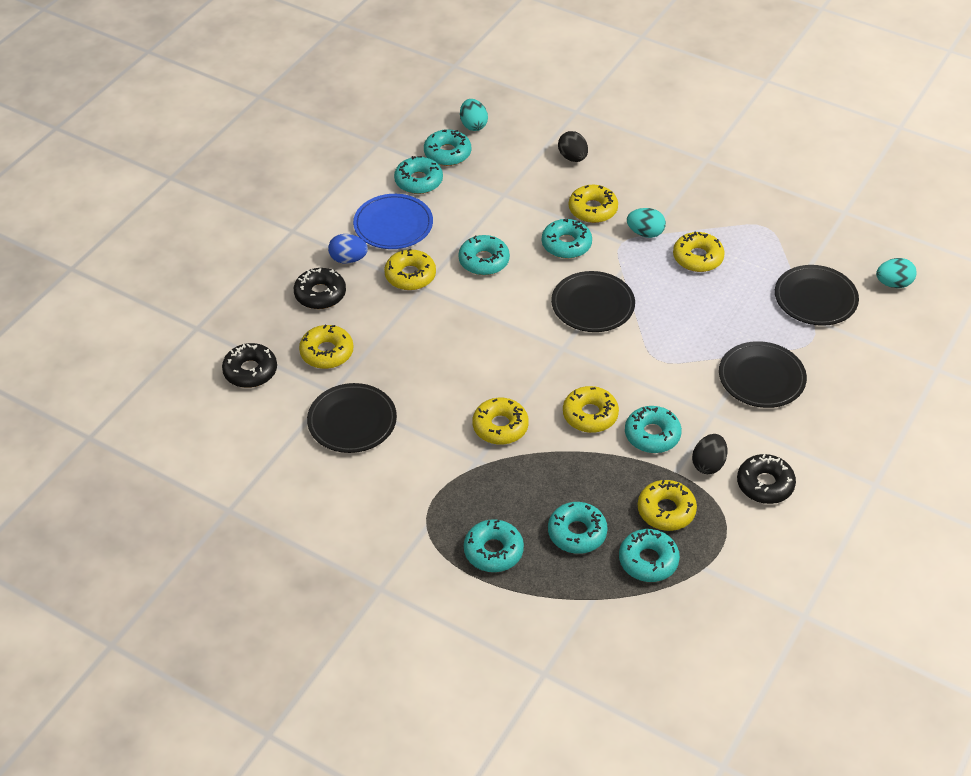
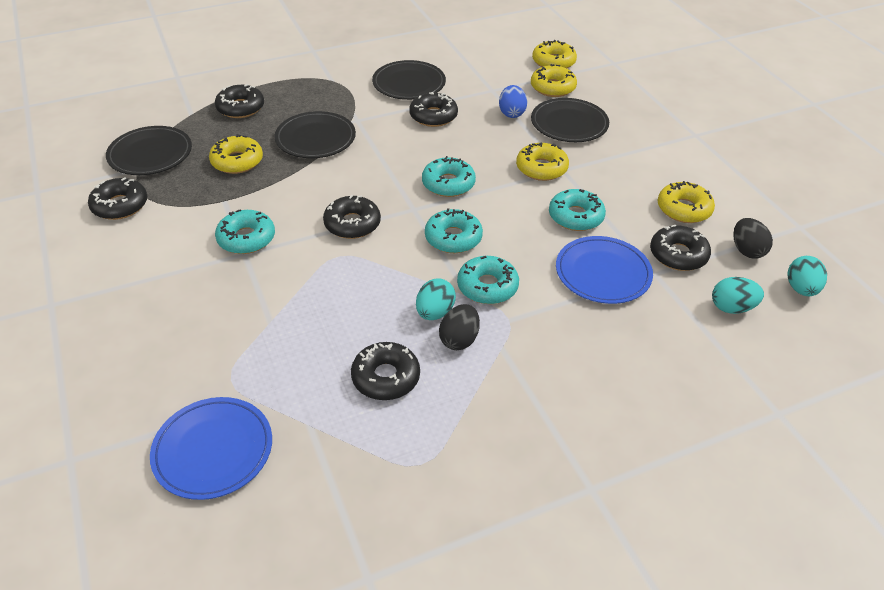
black donut: 3 -> 6
blue plate: 1 -> 2
turquoise donut: 8 -> 5
yellow donut: 7 -> 5

